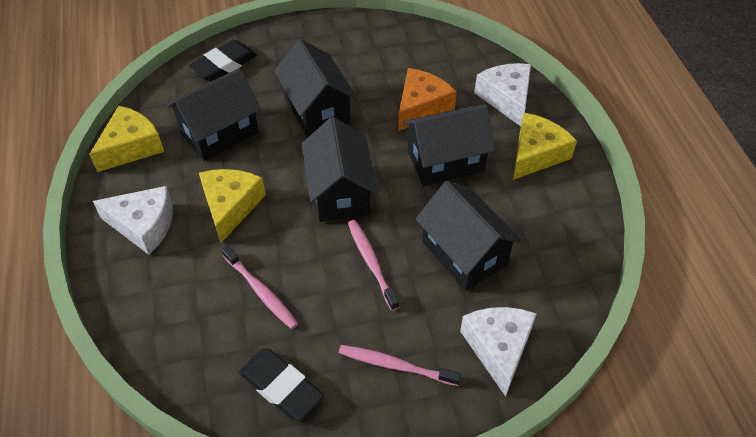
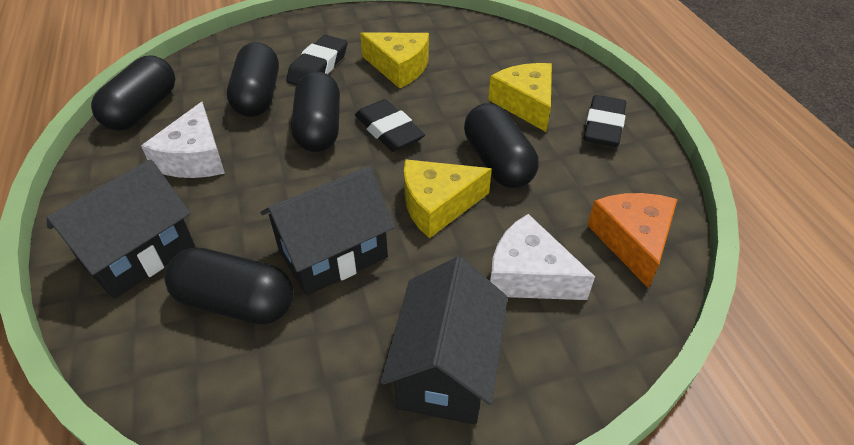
black capsule: 0 -> 5
black eraser: 2 -> 3
black house: 5 -> 3
pink toothbrush: 3 -> 0
white cheese: 3 -> 2

